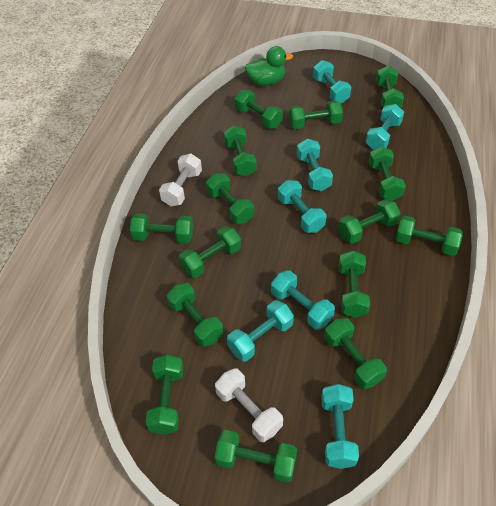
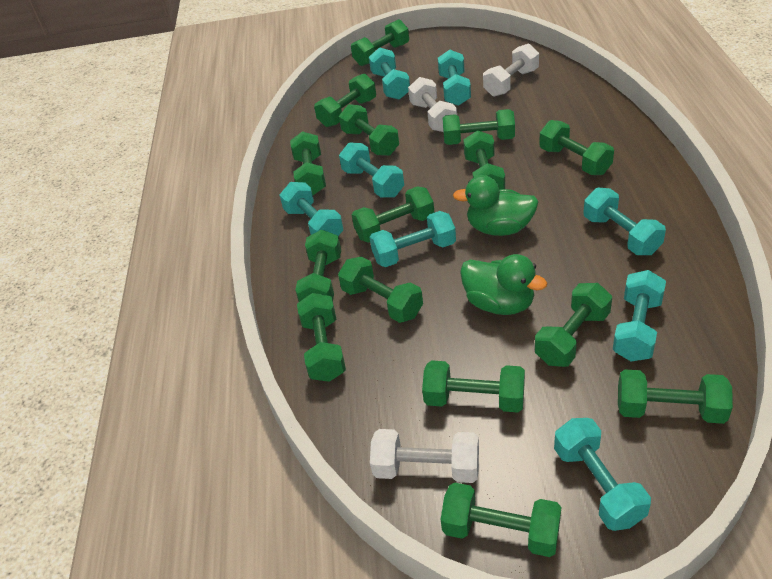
green duck: 1 -> 2
turquoise dumbbell: 7 -> 8
white dumbbell: 2 -> 3

